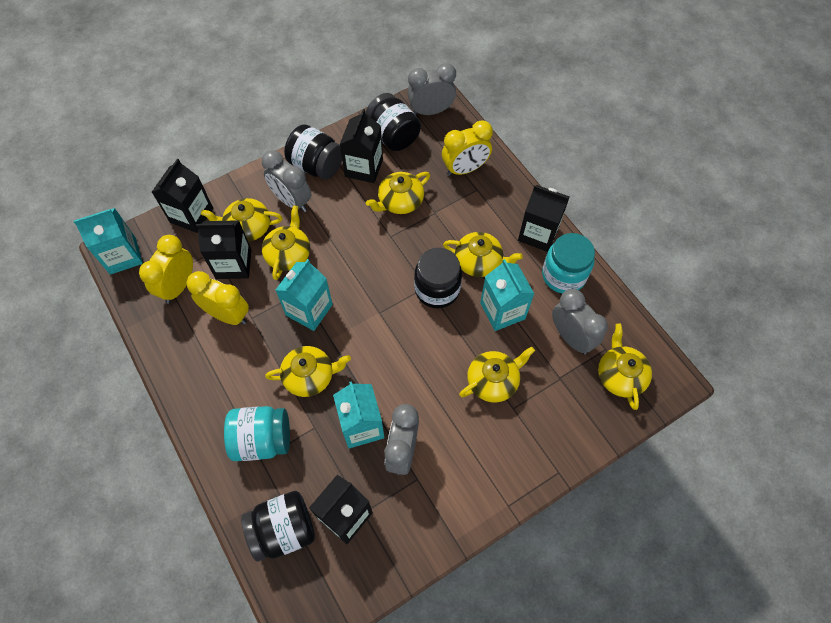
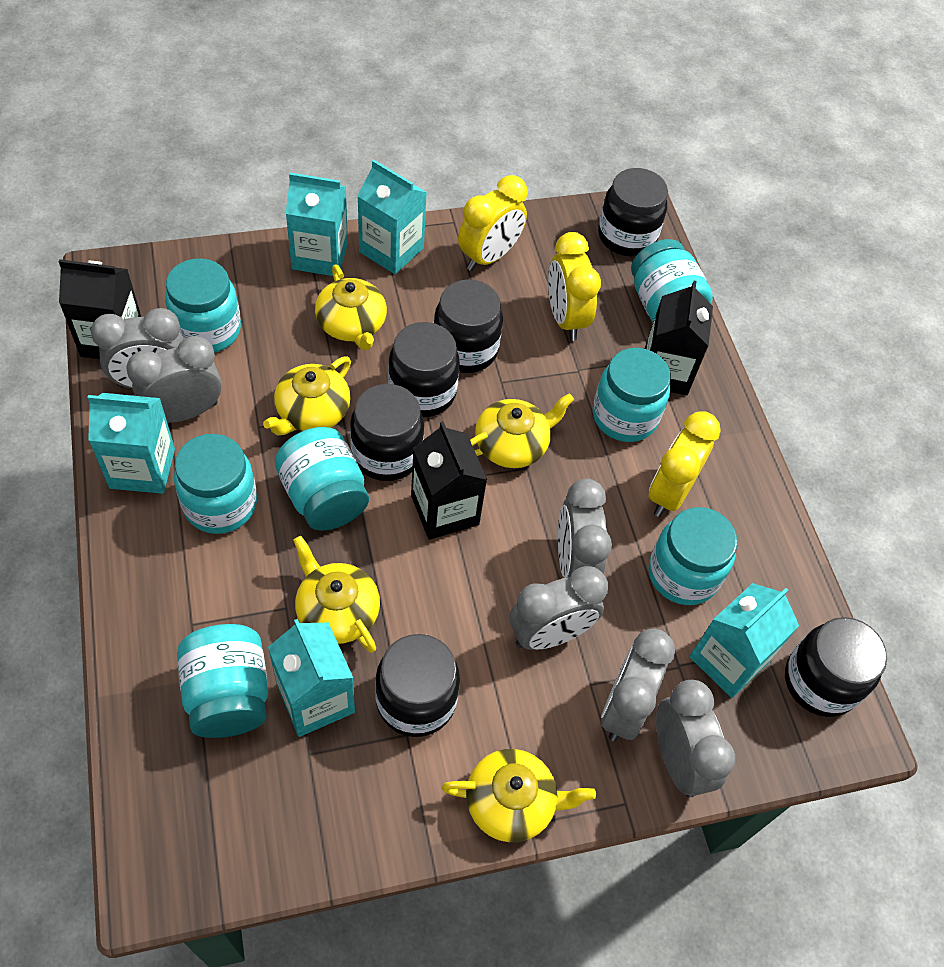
black carton: 5 -> 3
black jar: 4 -> 6
grey clock: 4 -> 6
turquoise carton: 4 -> 5
turquoise jar: 2 -> 7
yellow teapot: 7 -> 5

